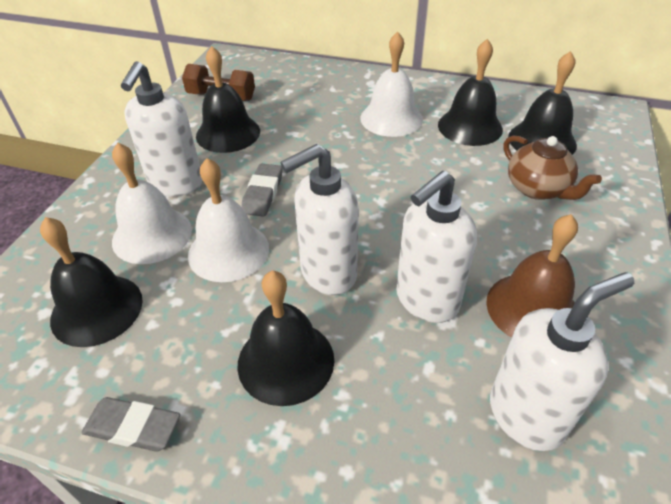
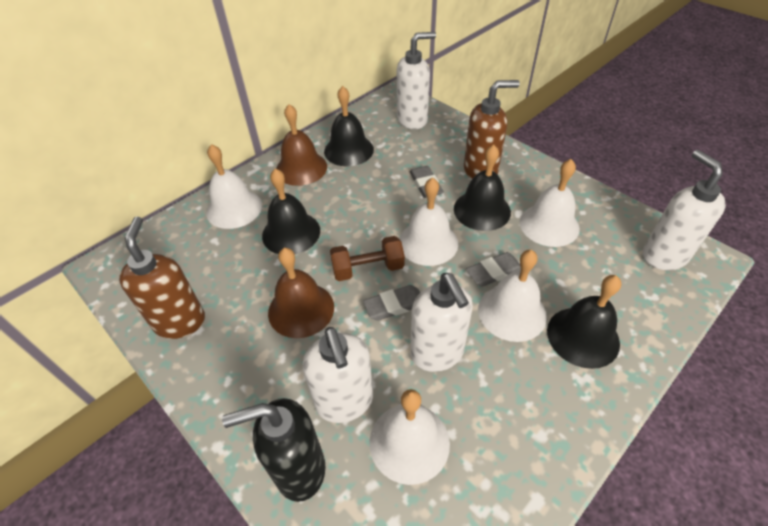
black bell: 5 -> 4
black soap dispenser: 0 -> 1
brown bell: 1 -> 2
brown soap dispenser: 0 -> 2
brown teapot: 1 -> 0
grey eraser: 2 -> 3
white bell: 3 -> 5

